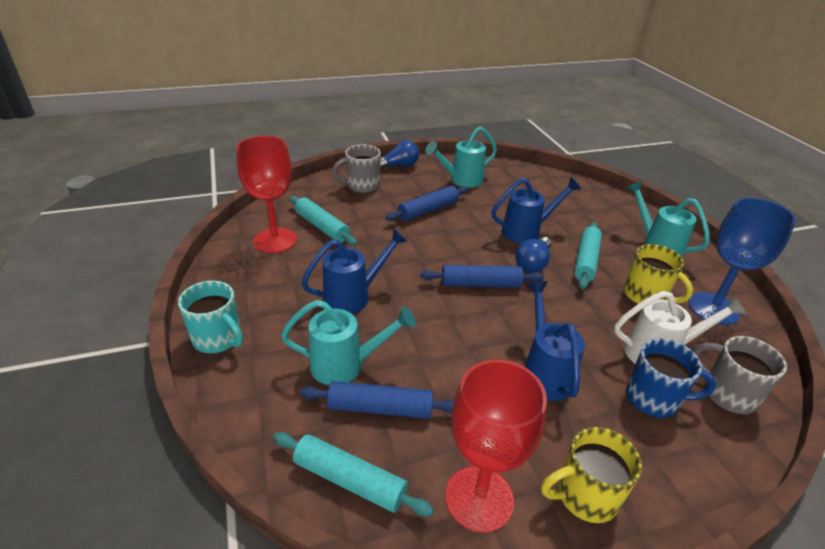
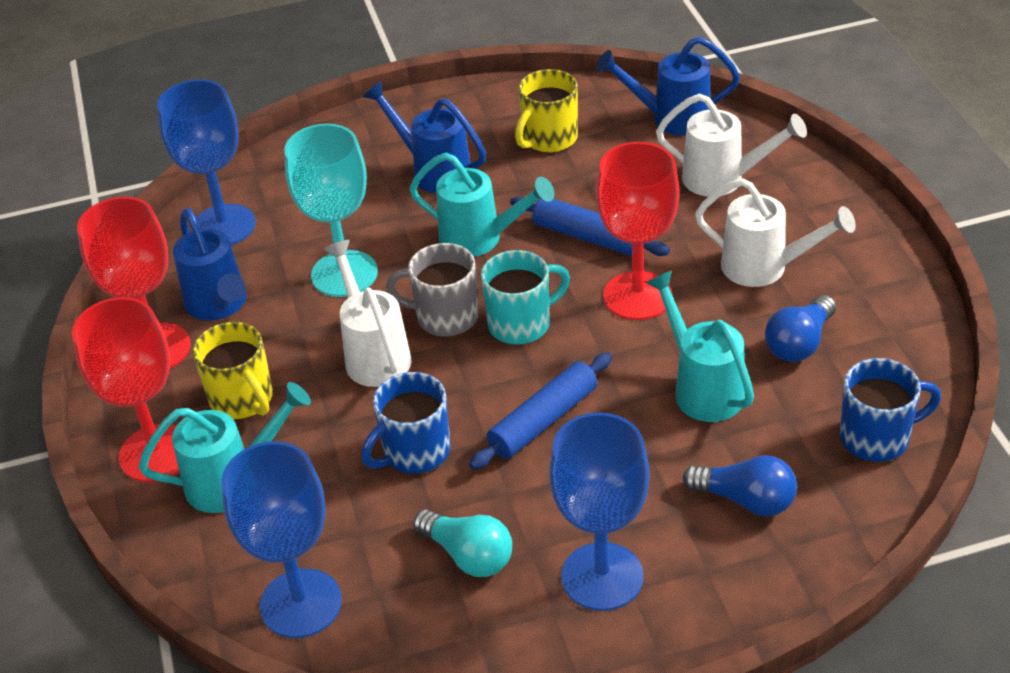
blue goblet: 1 -> 3
blue mug: 1 -> 2
blue rolling pin: 3 -> 2
grey mug: 2 -> 1
red goblet: 2 -> 3
turquoise goblet: 0 -> 1
turquoise light bulb: 0 -> 1
turquoise rolling pin: 3 -> 0
white watering can: 1 -> 3

